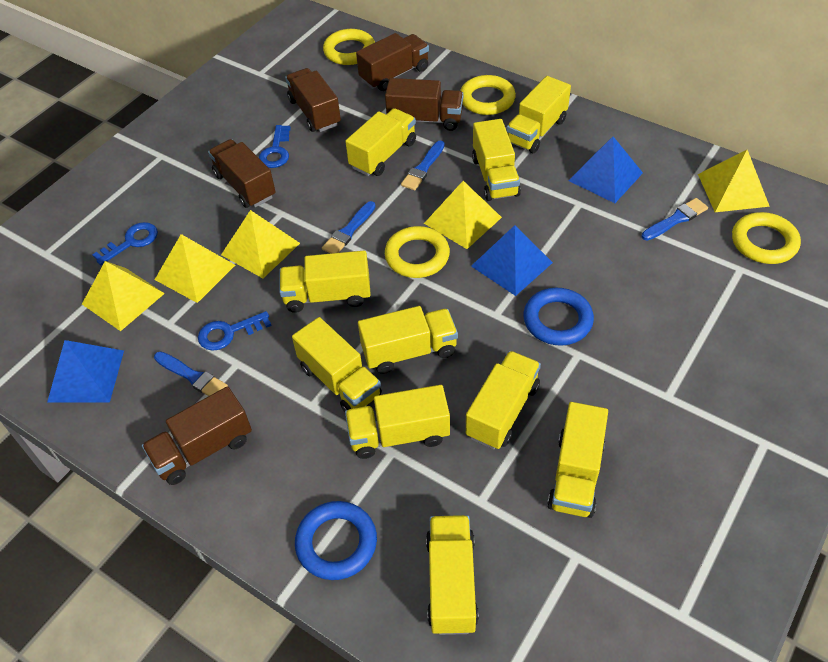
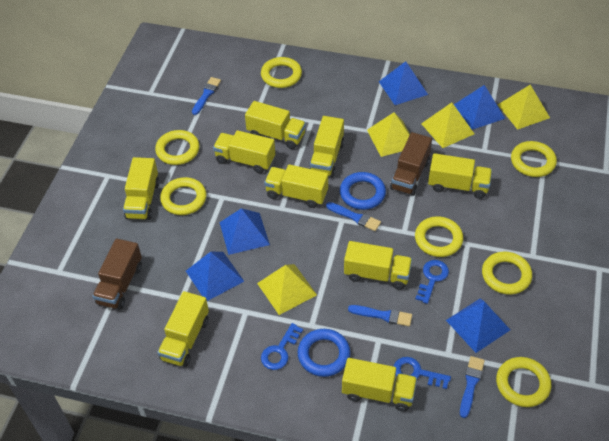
blue pyramid: 3 -> 5
brown truck: 5 -> 2
yellow pyramid: 5 -> 4
yellow ring: 4 -> 7
yellow truck: 10 -> 9

